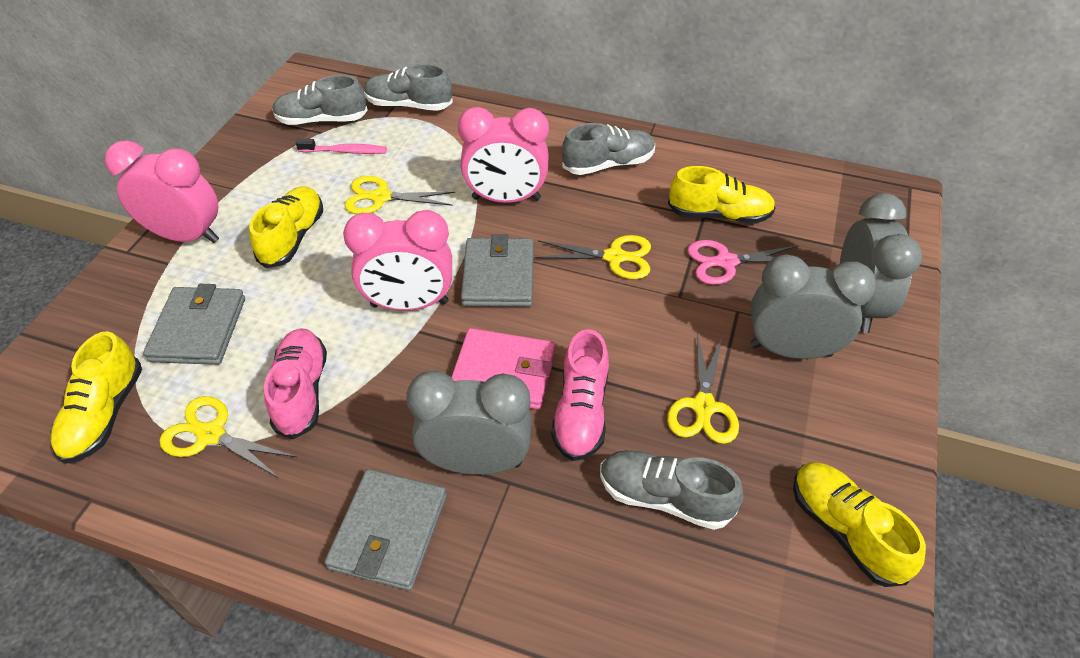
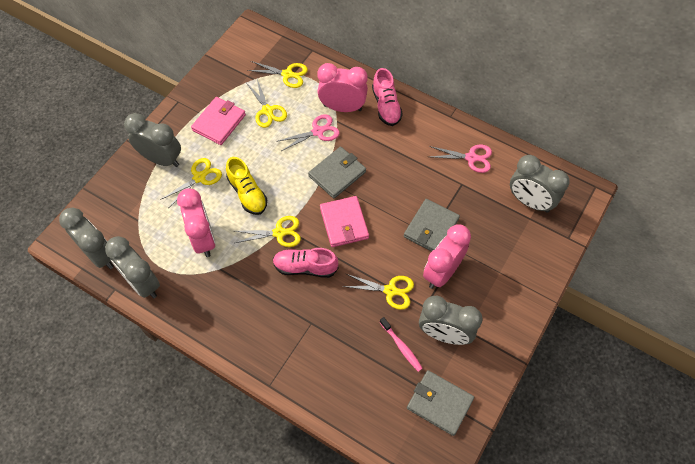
grey clock: 3 -> 5
grey shoe: 4 -> 0
pink scissors: 1 -> 2
pink wallet: 1 -> 2
yellow scissors: 4 -> 5
yellow shoe: 4 -> 1

